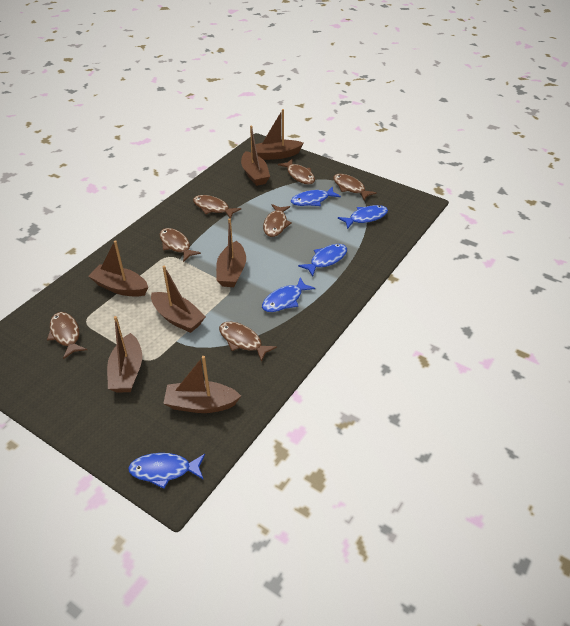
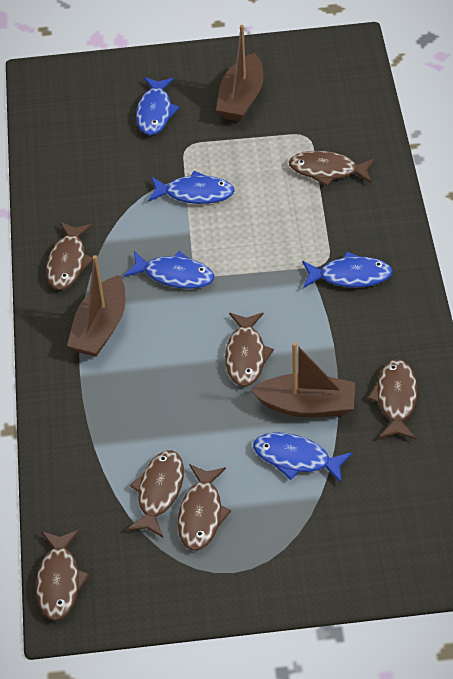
brown boat: 7 -> 3

